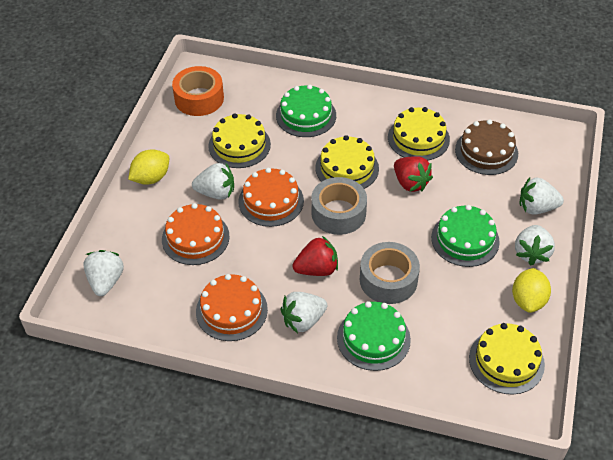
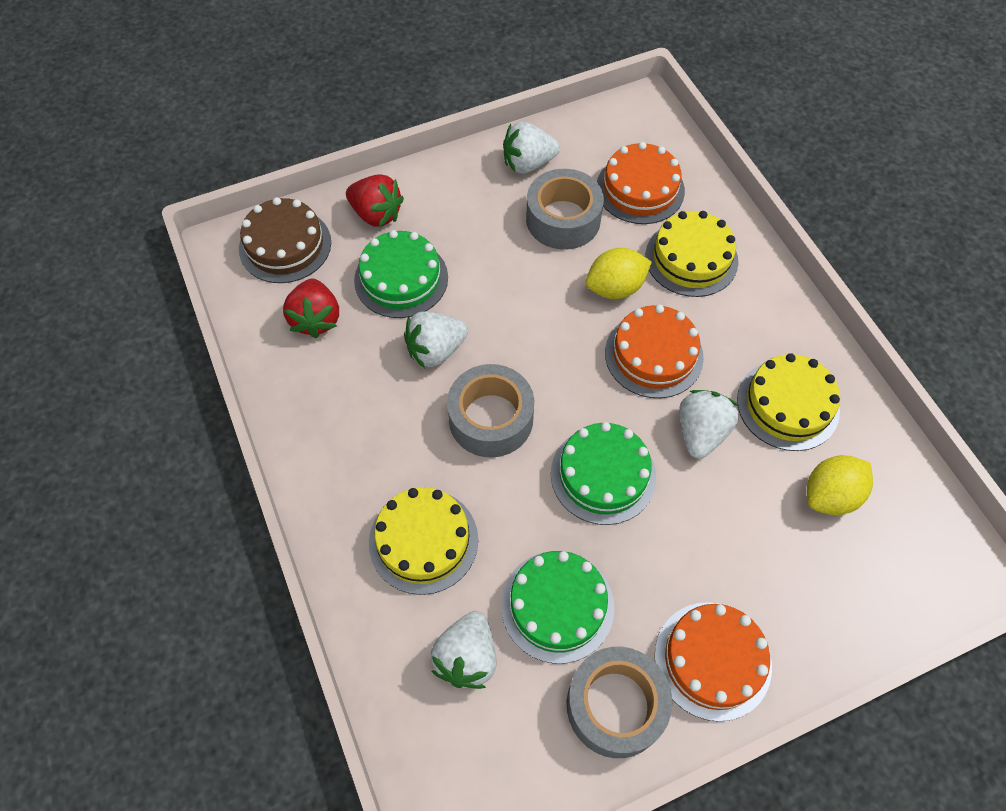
grey tape: 2 -> 3
orange tape: 1 -> 0
white strawberry: 5 -> 4
yellow cake: 4 -> 3

